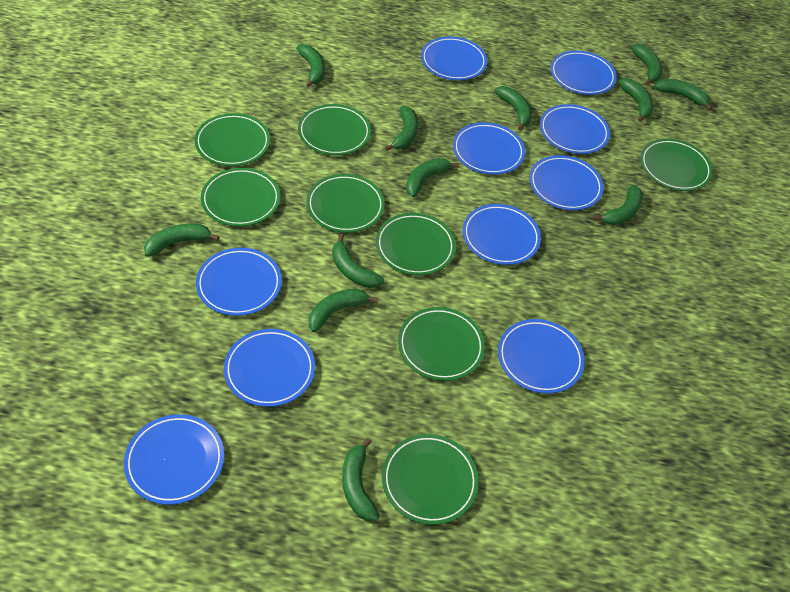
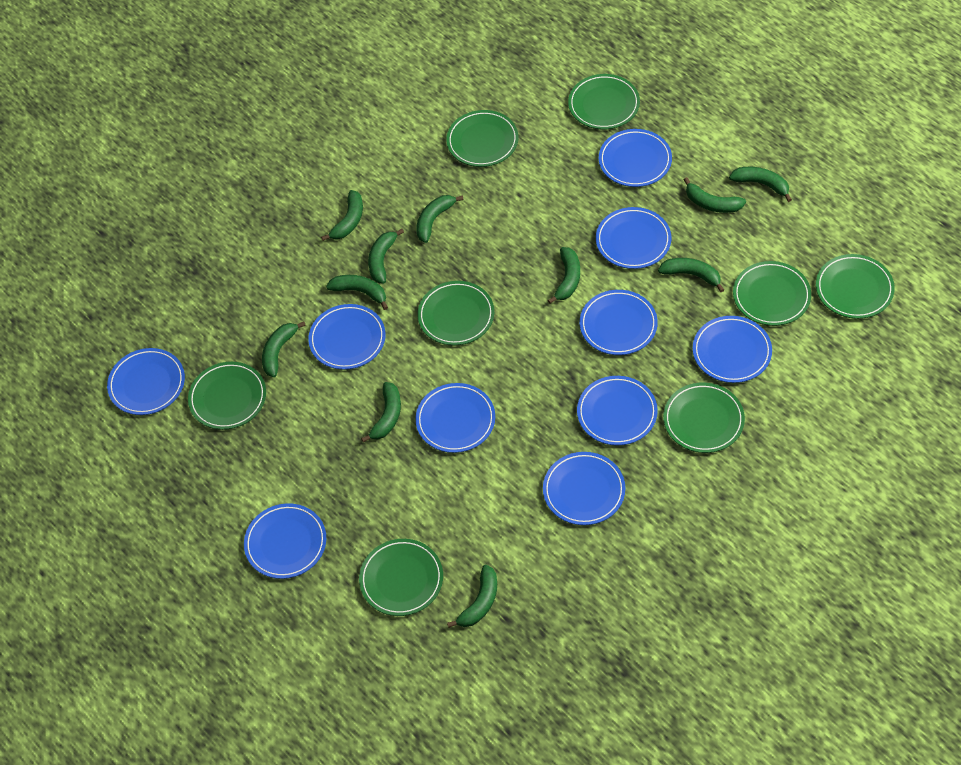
green banana: 12 -> 11

